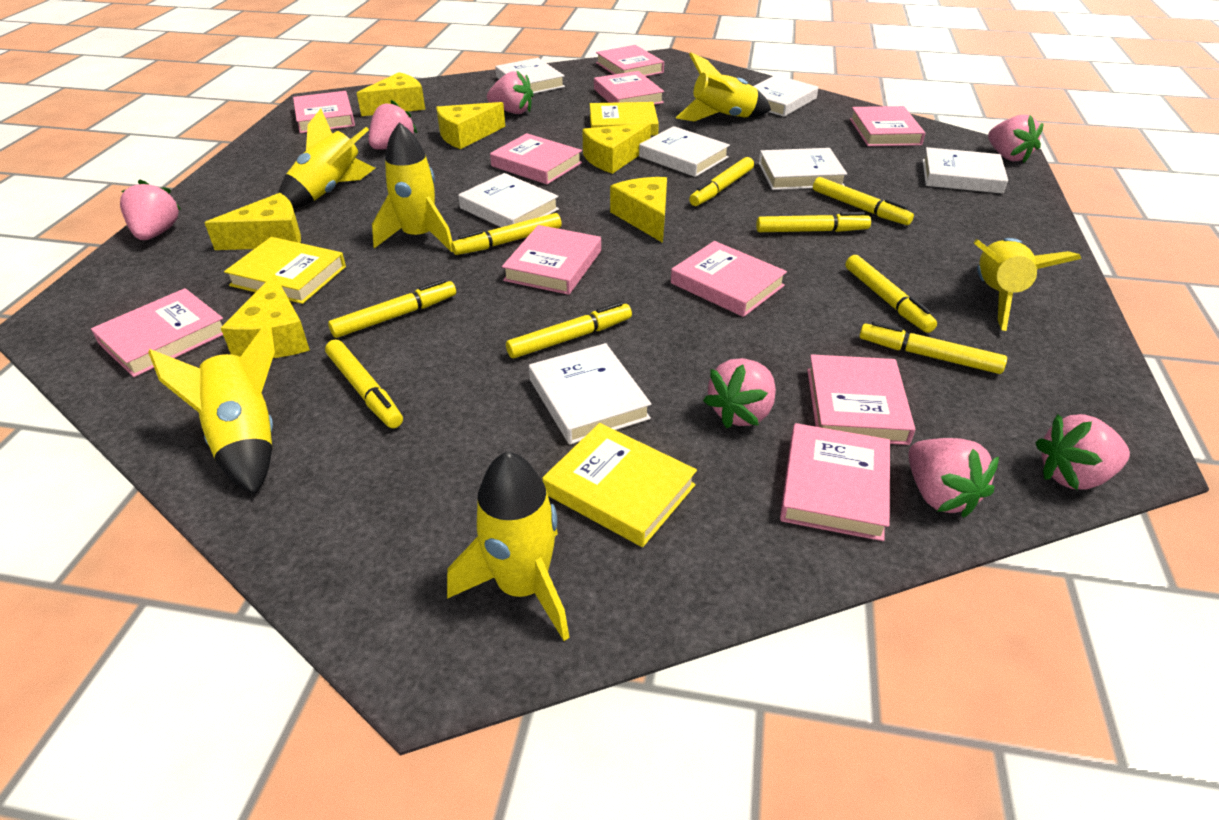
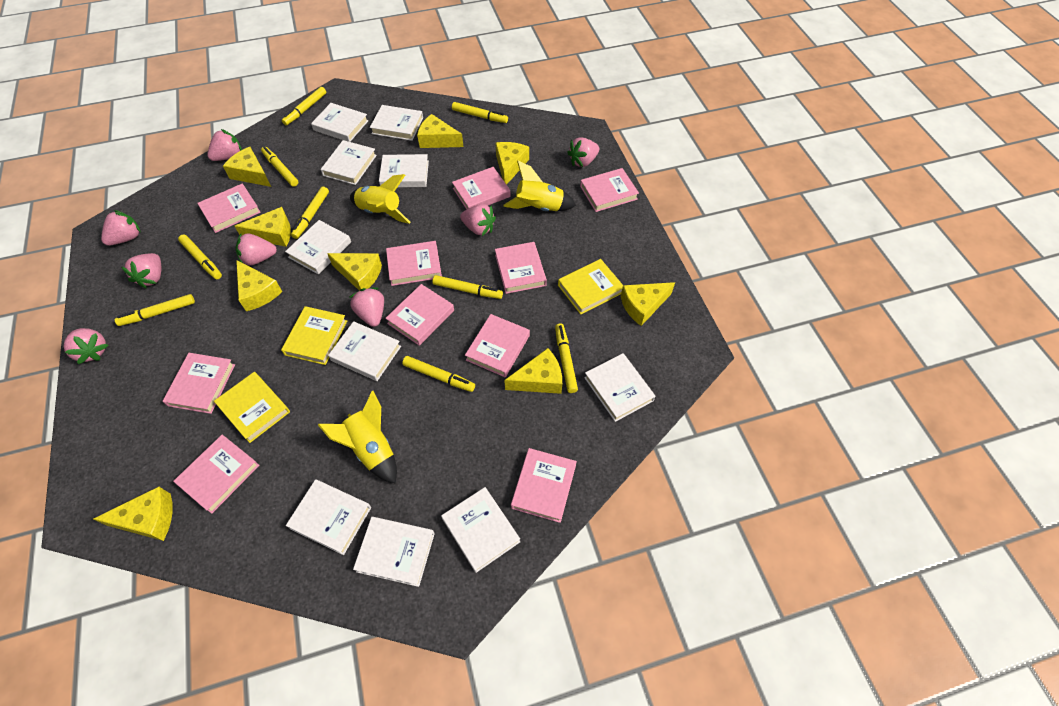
pink strawberry: 7 -> 8
white book: 7 -> 10
yellow cheese: 6 -> 9
yellow rocket: 6 -> 3

